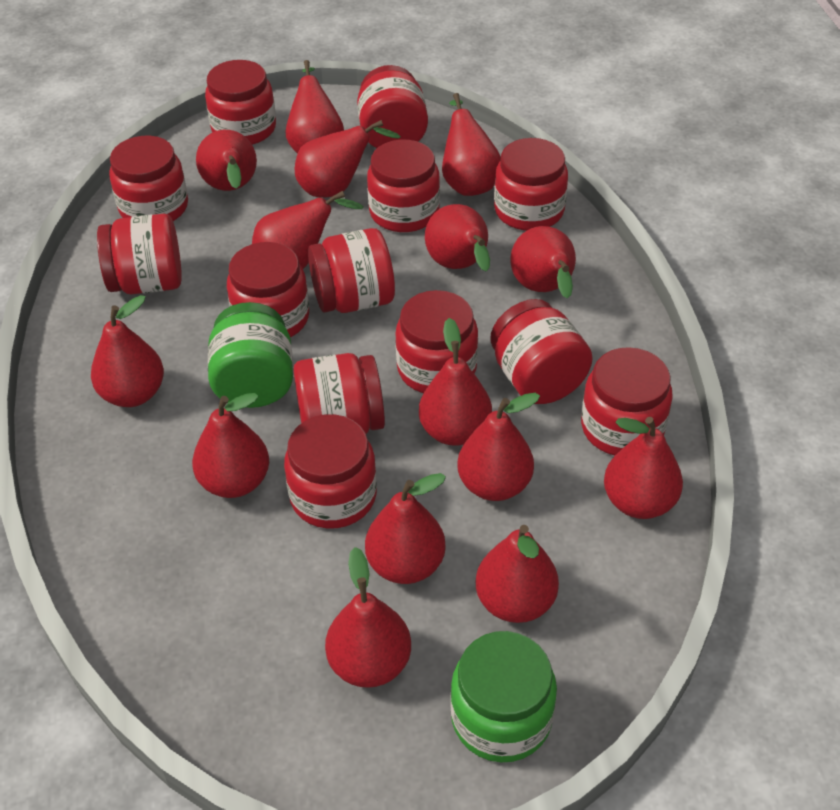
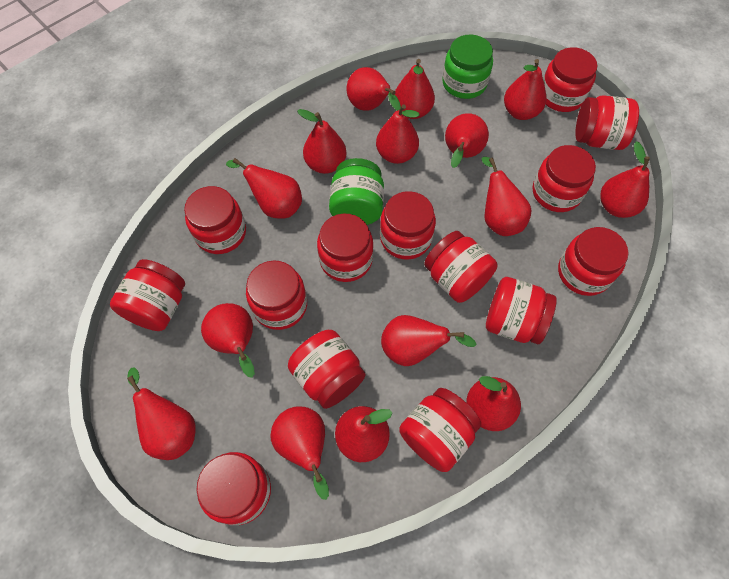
red jar: 13 -> 14

